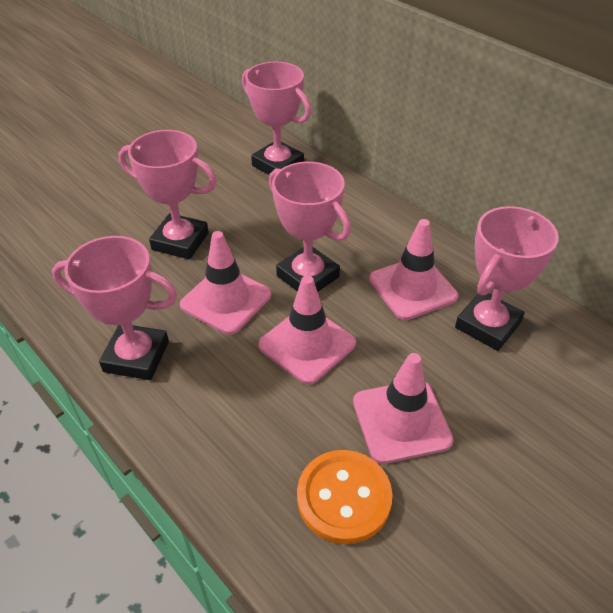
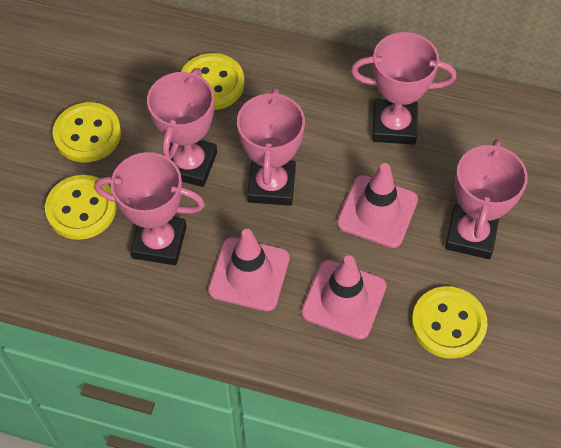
orange button: 1 -> 0
pink traffic cone: 4 -> 3
yellow button: 0 -> 4

